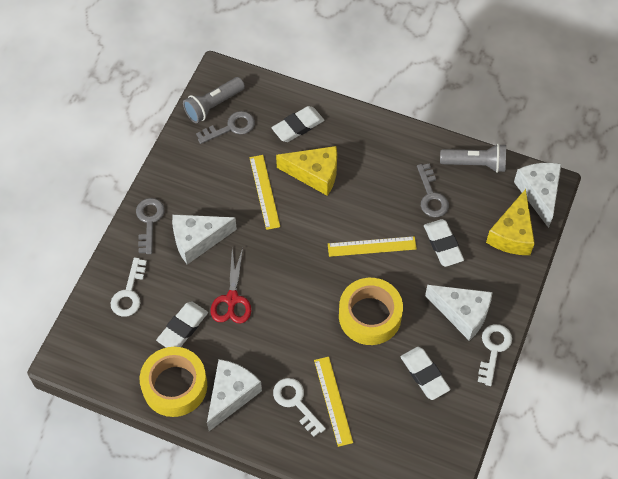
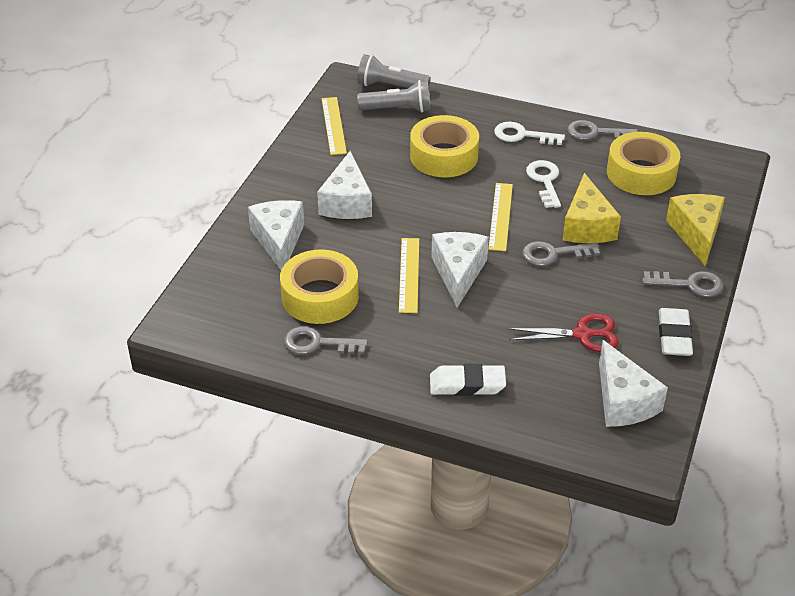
grey key: 3 -> 4
white eraser: 4 -> 2
white key: 3 -> 2
yellow tape: 2 -> 3

